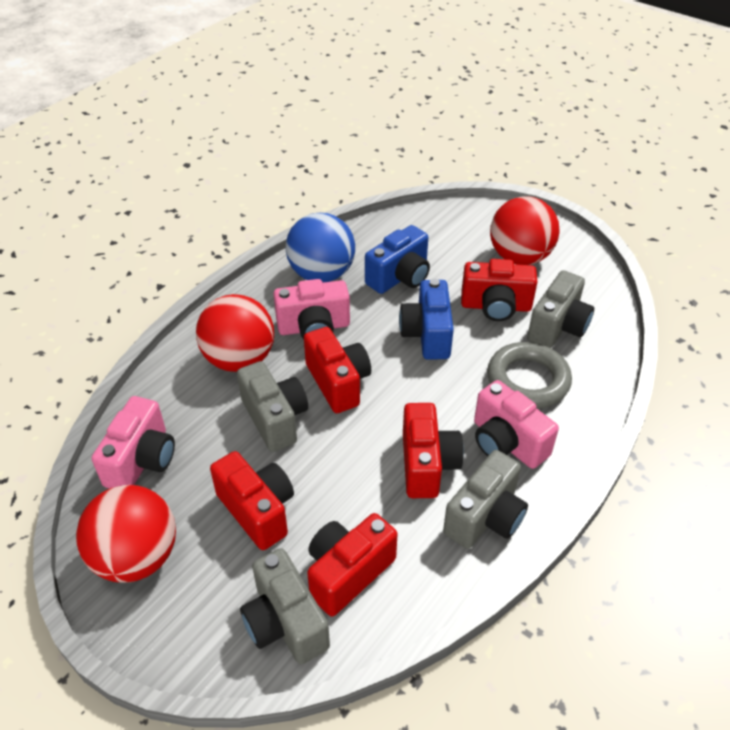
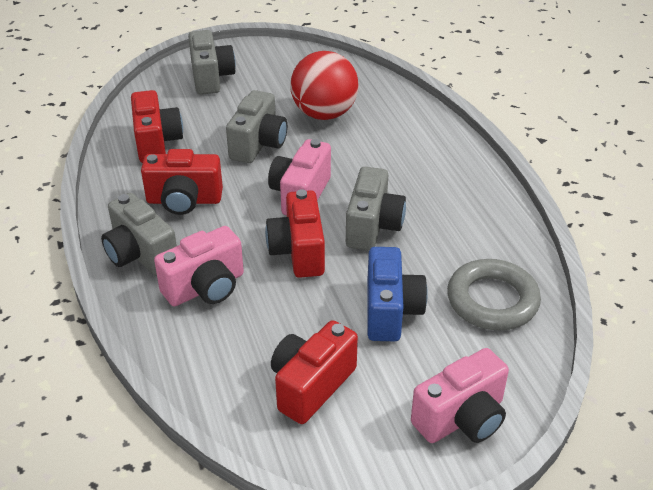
blue ball: 1 -> 0
blue camera: 2 -> 1
red ball: 3 -> 1
red camera: 5 -> 4

